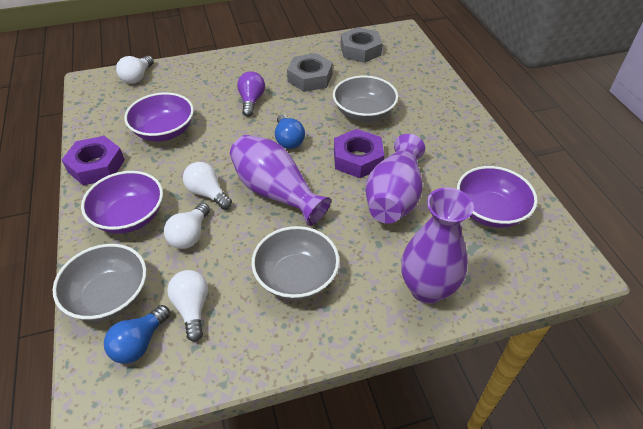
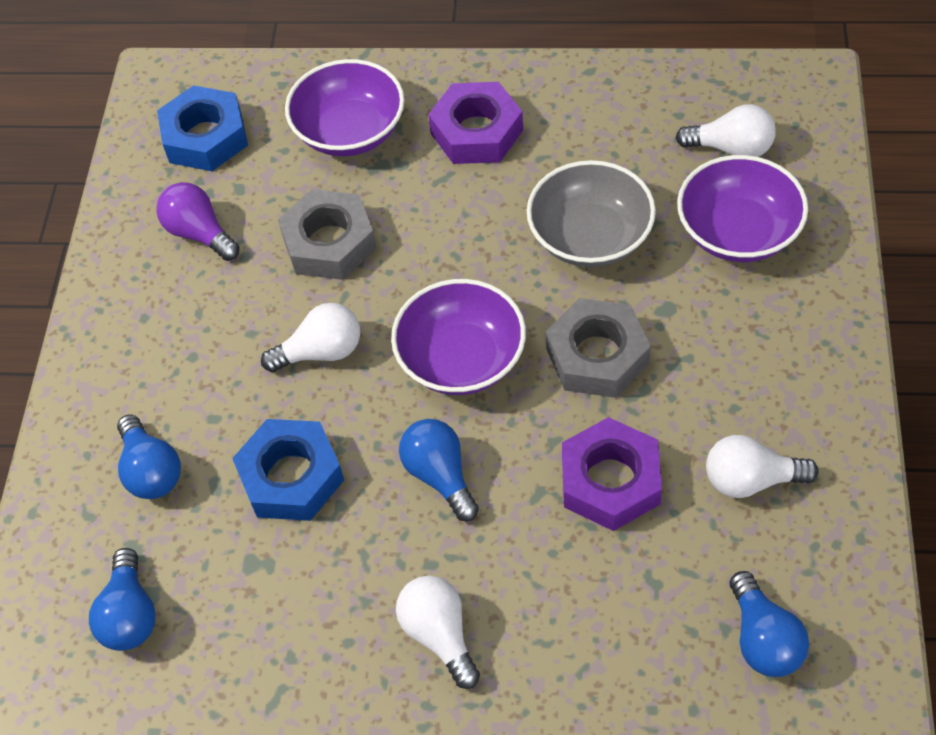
blue light bulb: 2 -> 4
blue nut: 0 -> 2
grey bowl: 3 -> 1
purple vase: 3 -> 0

